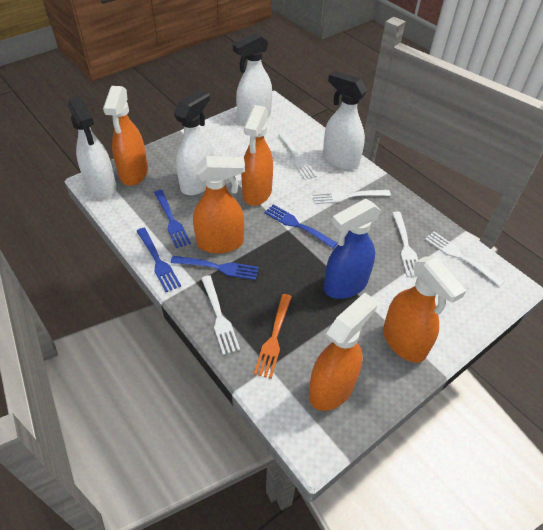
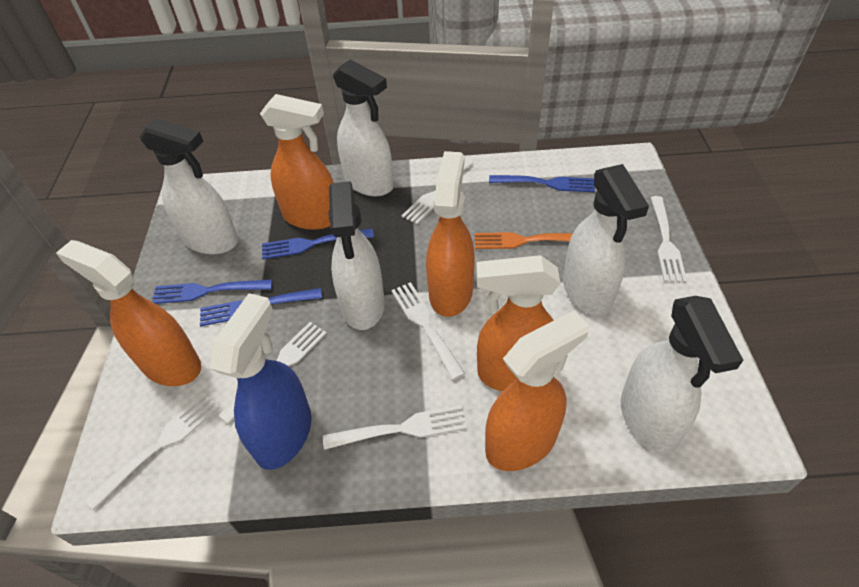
white fork: 5 -> 6
white spray bottle: 4 -> 5

